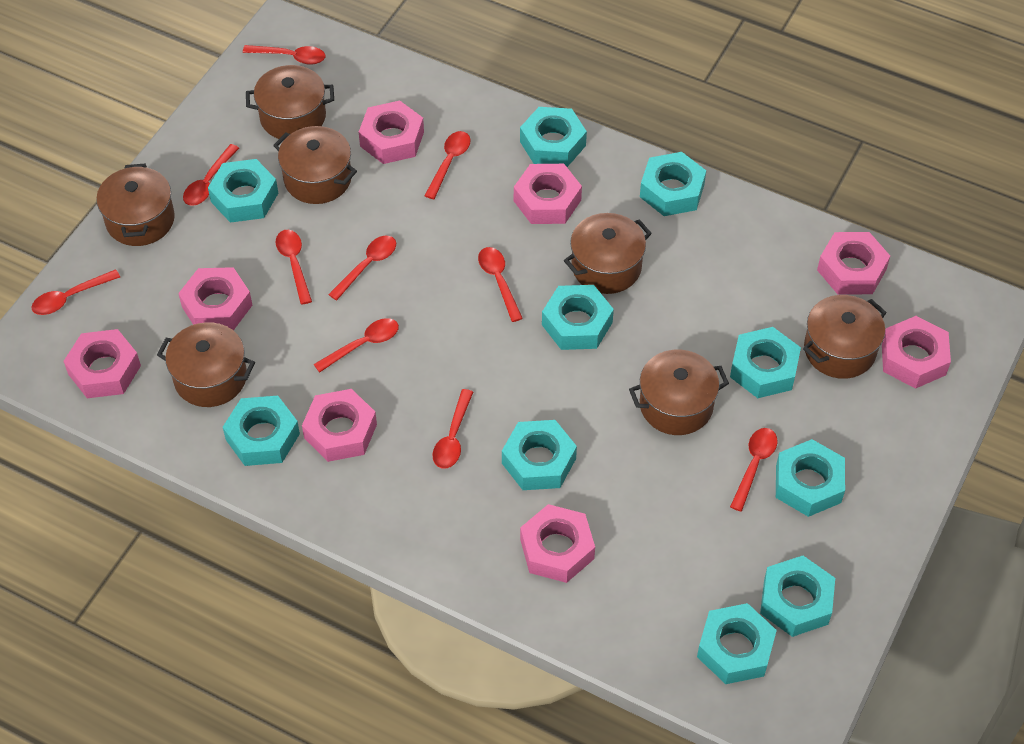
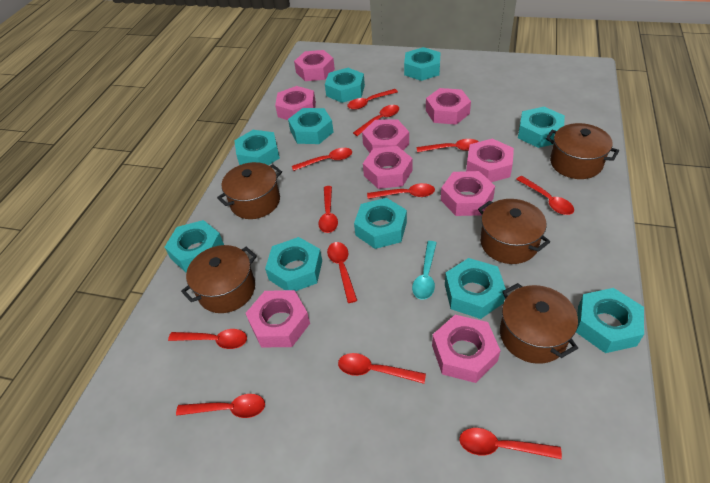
brown pot: 7 -> 5
pink nut: 8 -> 9
red spoon: 10 -> 12
turquoise spoon: 0 -> 1

